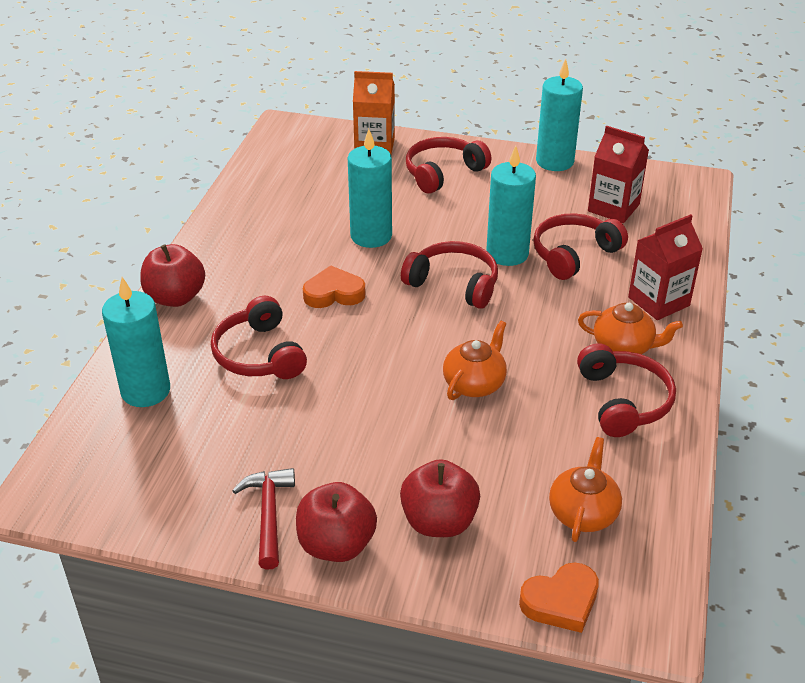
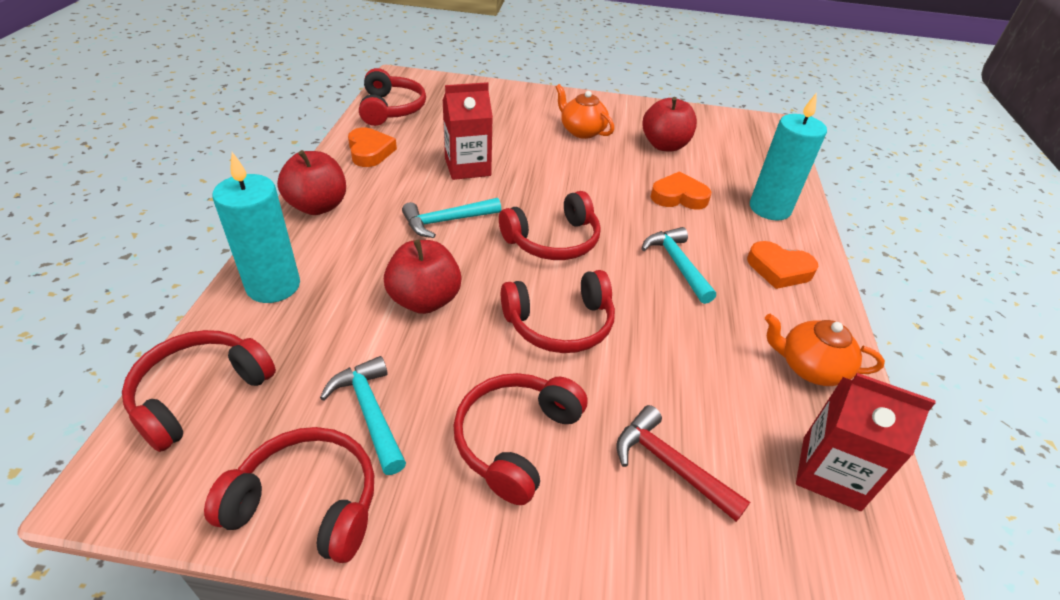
orange carton: 1 -> 0
orange heart: 2 -> 3
orange teapot: 3 -> 2
red headphones: 5 -> 6
turquoise candle: 4 -> 2
turquoise hammer: 0 -> 3

